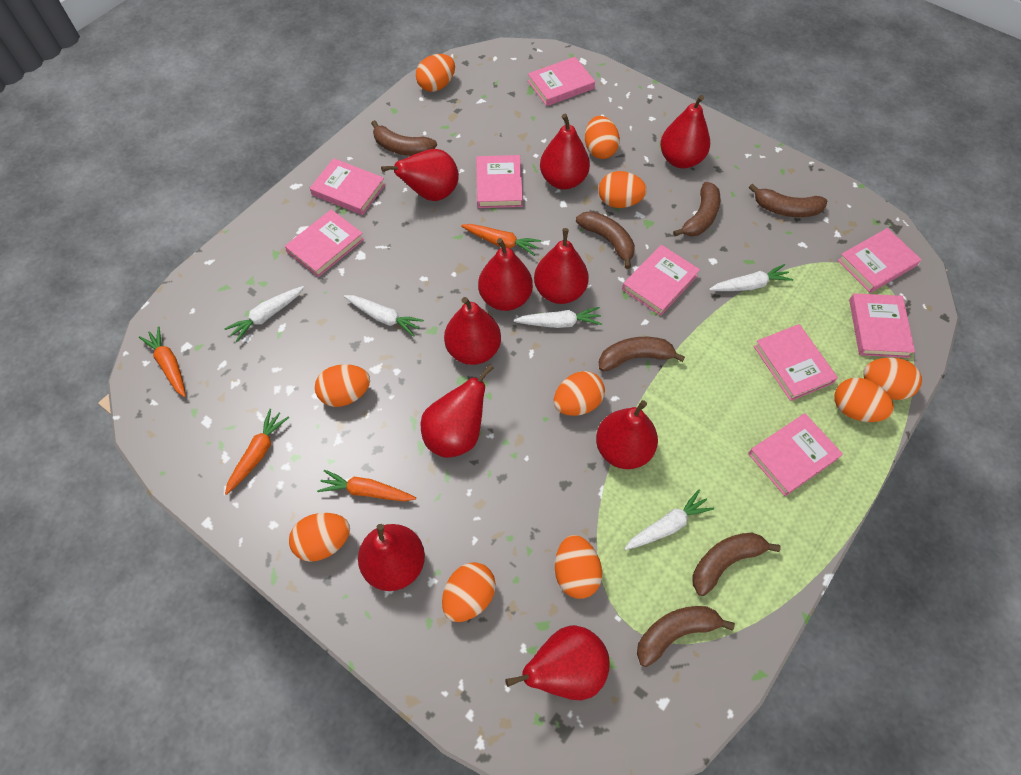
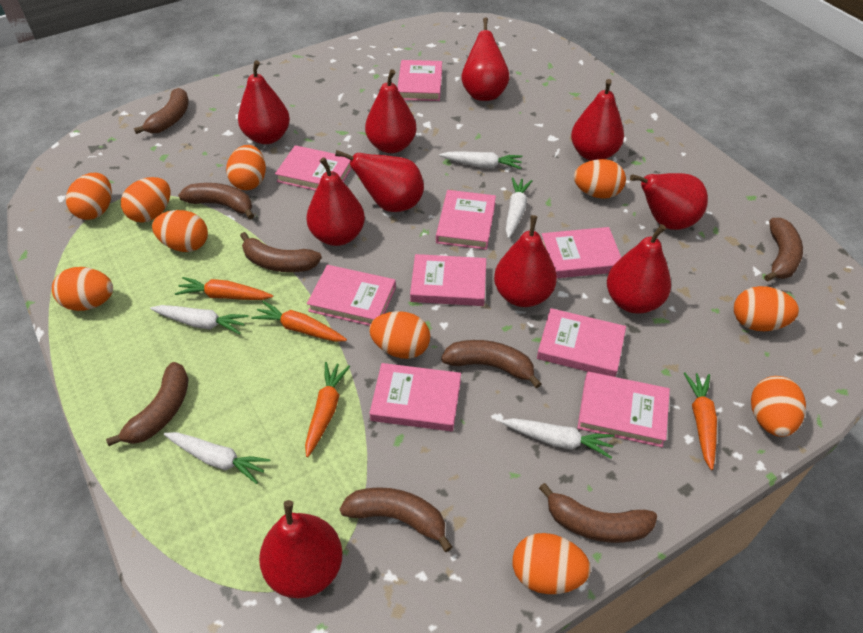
brown banana: 7 -> 8

